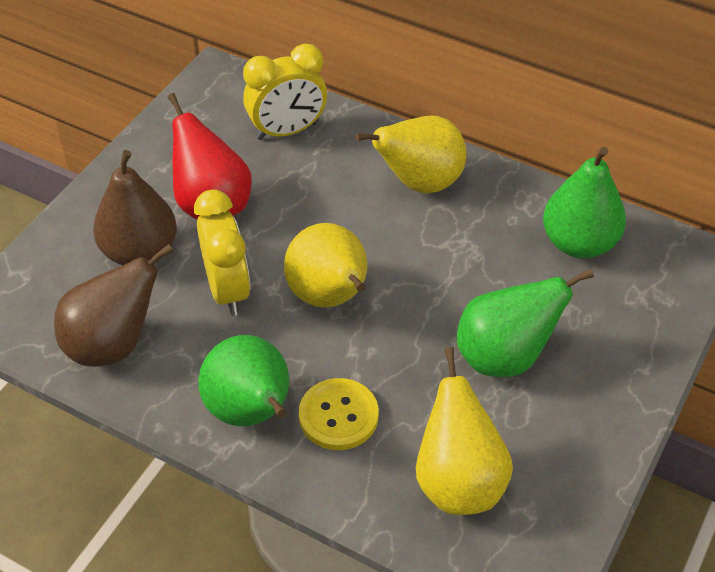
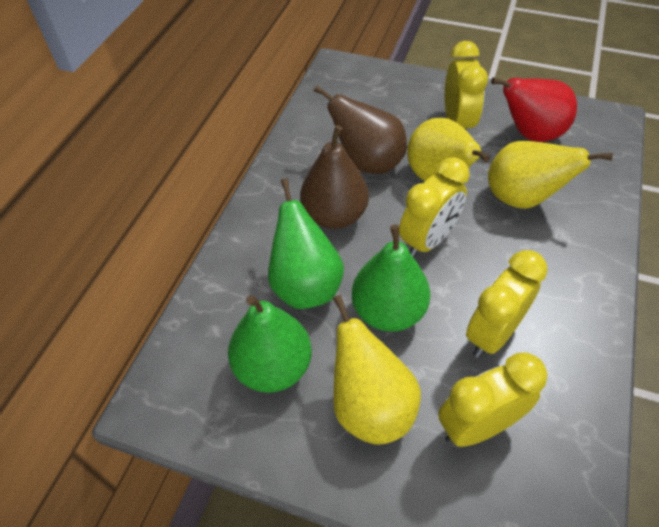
yellow button: 1 -> 0
yellow clock: 2 -> 4

